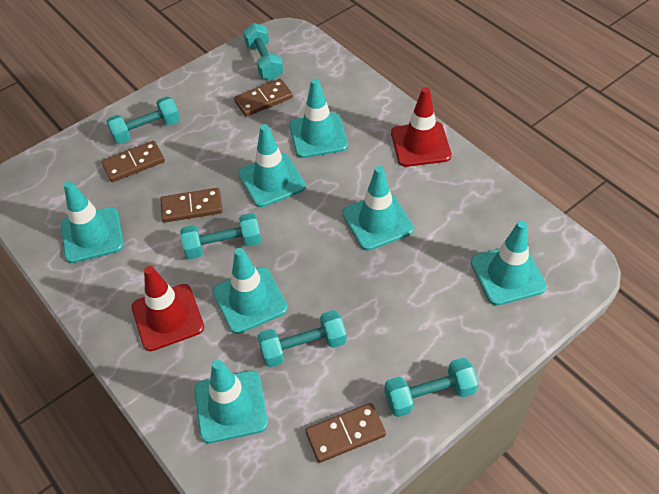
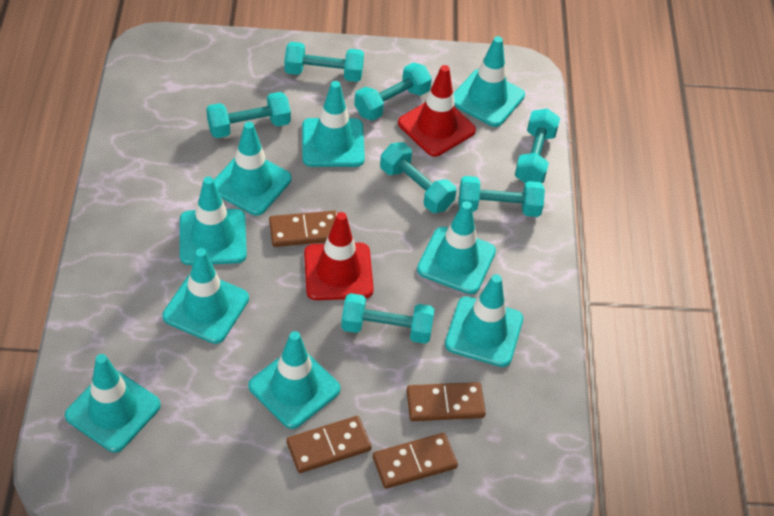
turquoise dumbbell: 5 -> 7
turquoise traffic cone: 7 -> 9

